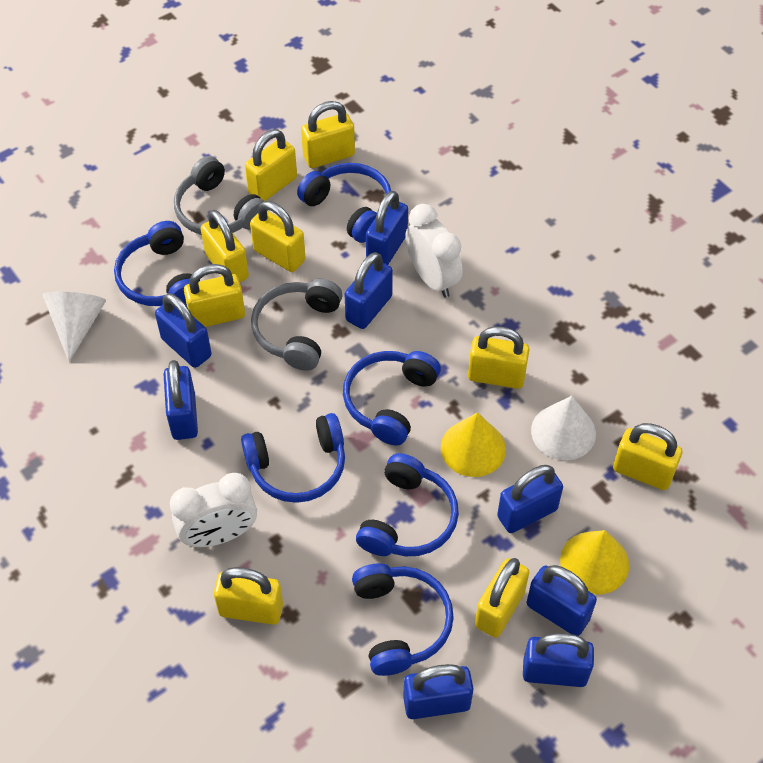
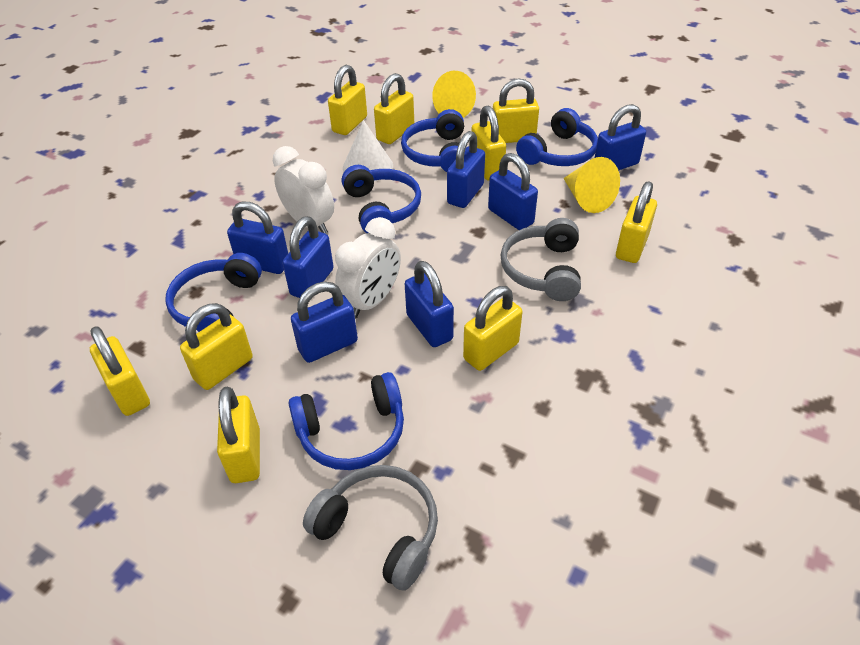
blue headphones: 6 -> 5
blue padlock: 8 -> 7
white cone: 2 -> 1

